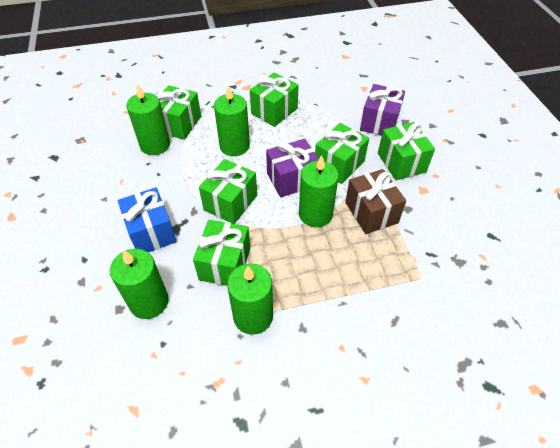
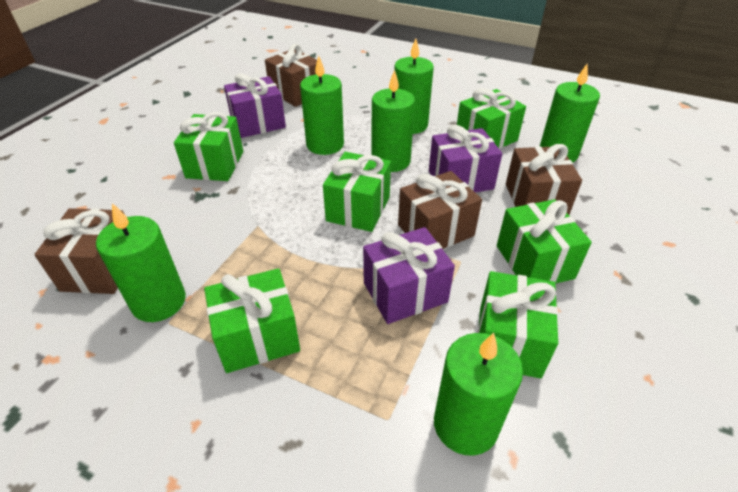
blue gift: 1 -> 0
brown gift: 1 -> 4
green candle: 5 -> 6
purple gift: 2 -> 3

